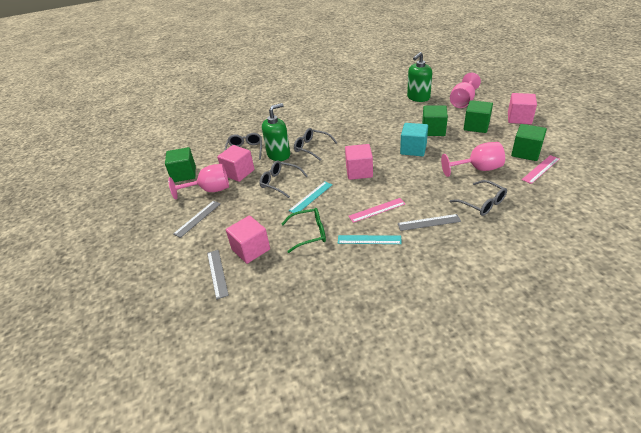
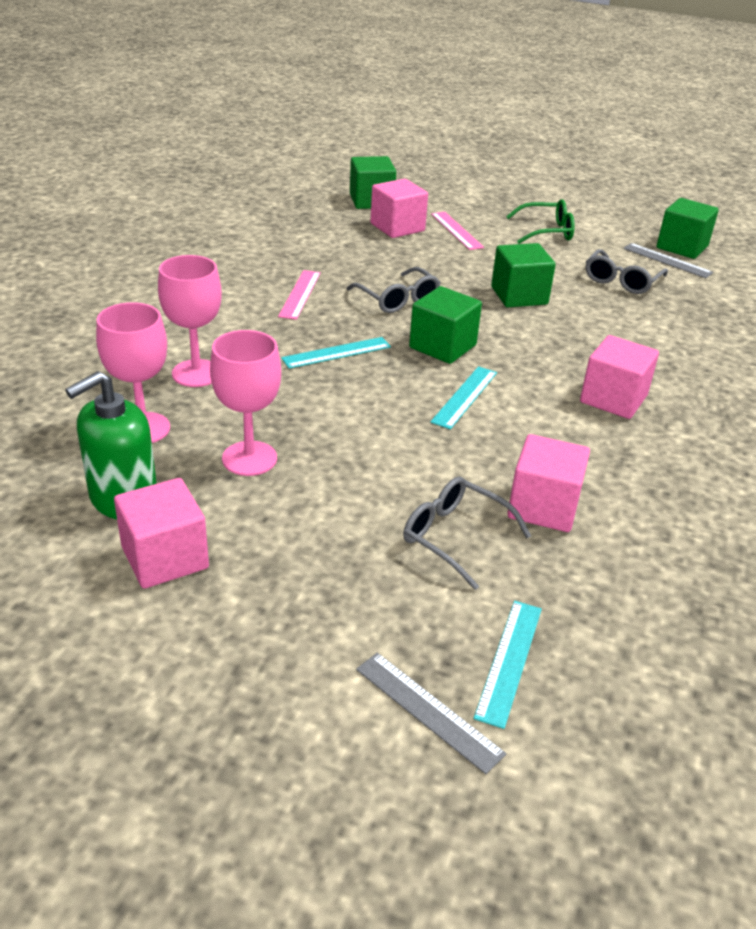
green soap dispenser: 2 -> 1
grey glasses: 4 -> 3
grey ruler: 3 -> 2
turquoise cube: 1 -> 0
turquoise ruler: 2 -> 3

